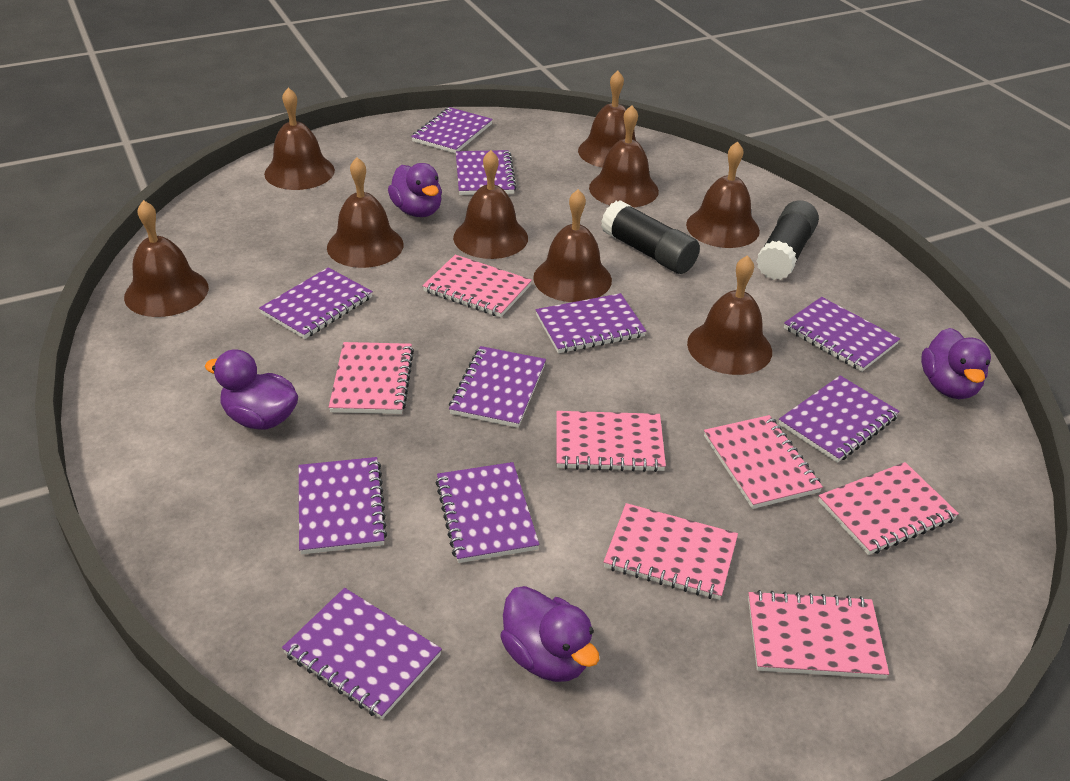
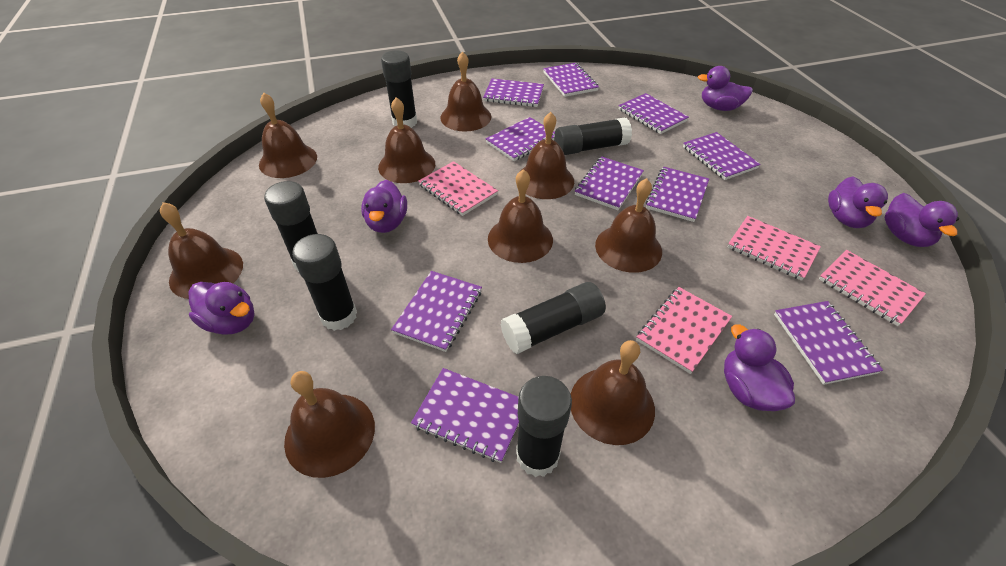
black glue stick: 2 -> 6
pink notebook: 7 -> 4
purple duck: 4 -> 6

